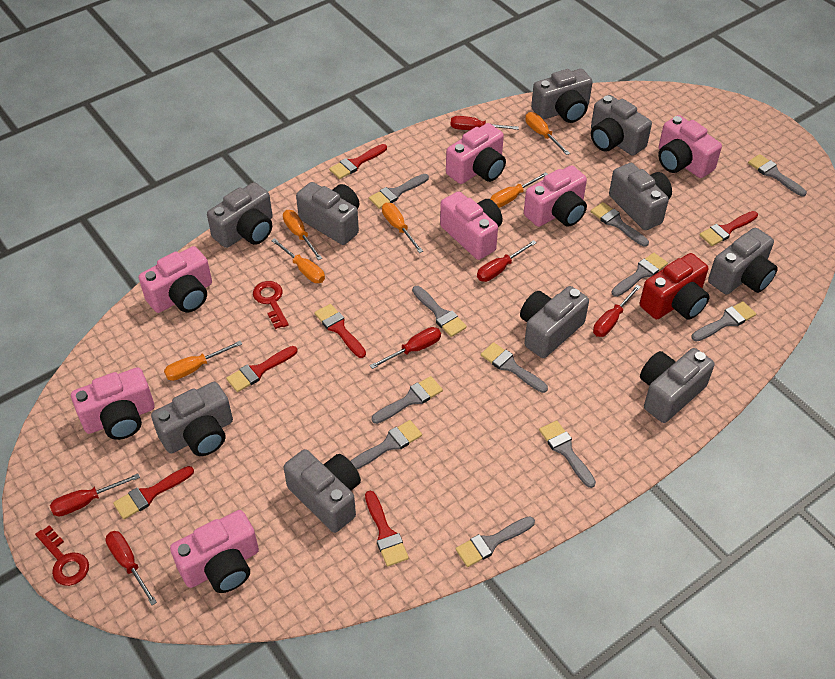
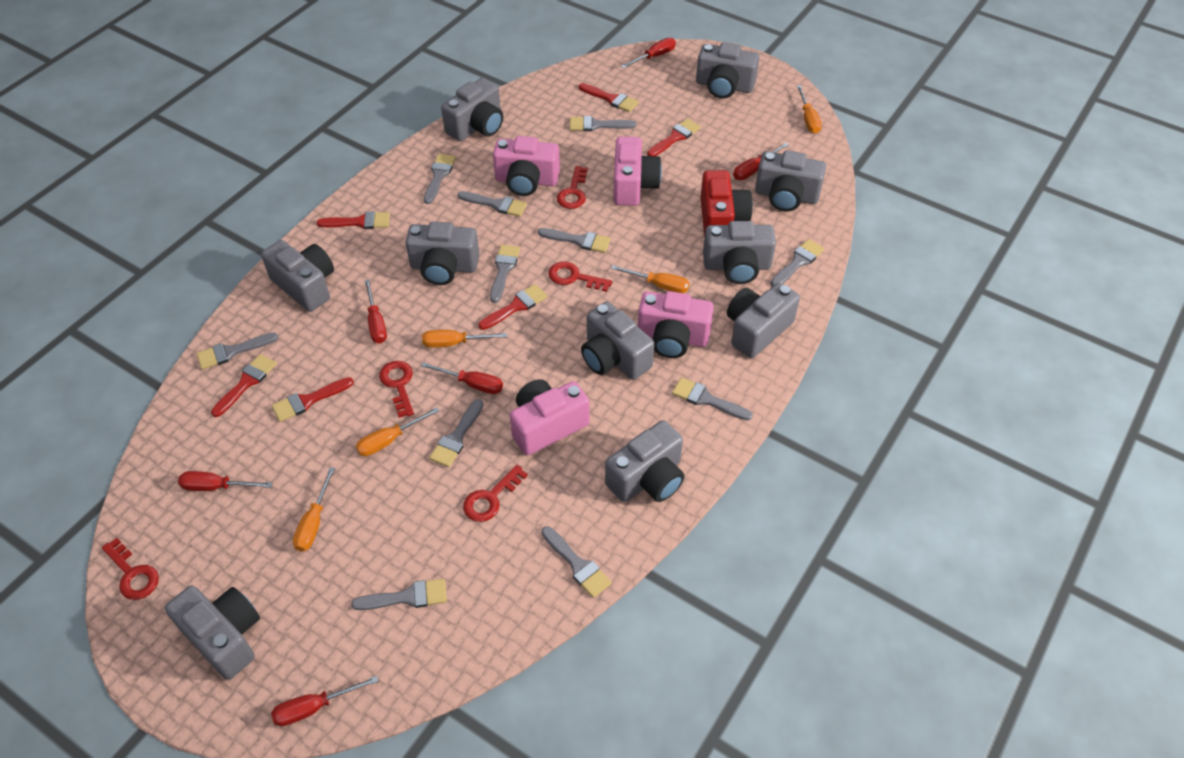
orange screwdriver: 6 -> 5
pink camera: 7 -> 4
red key: 2 -> 5

